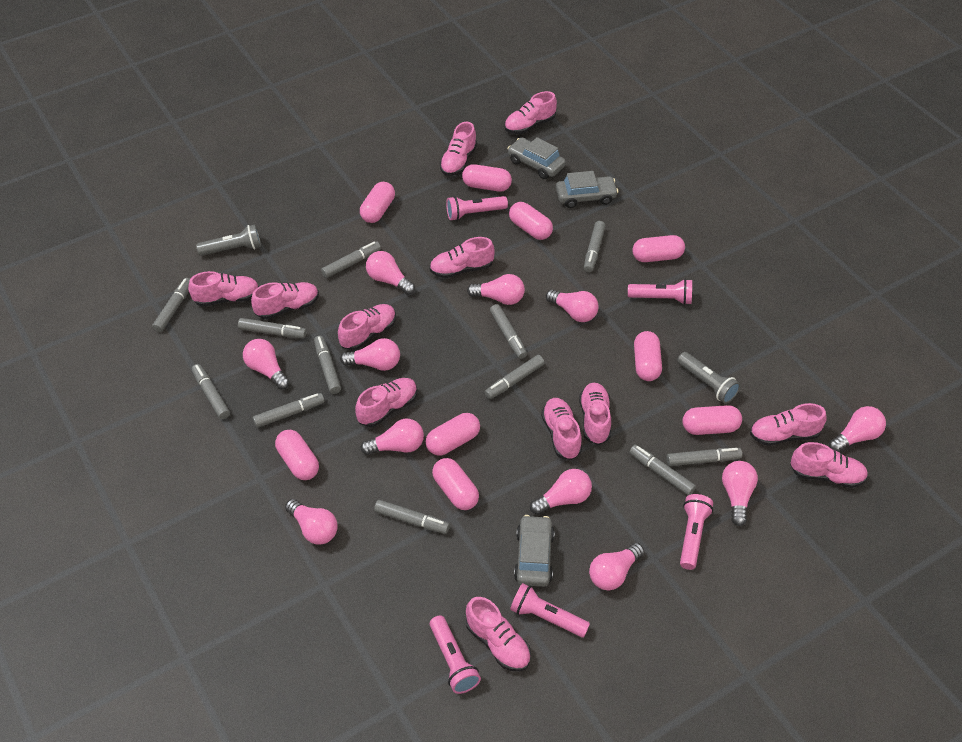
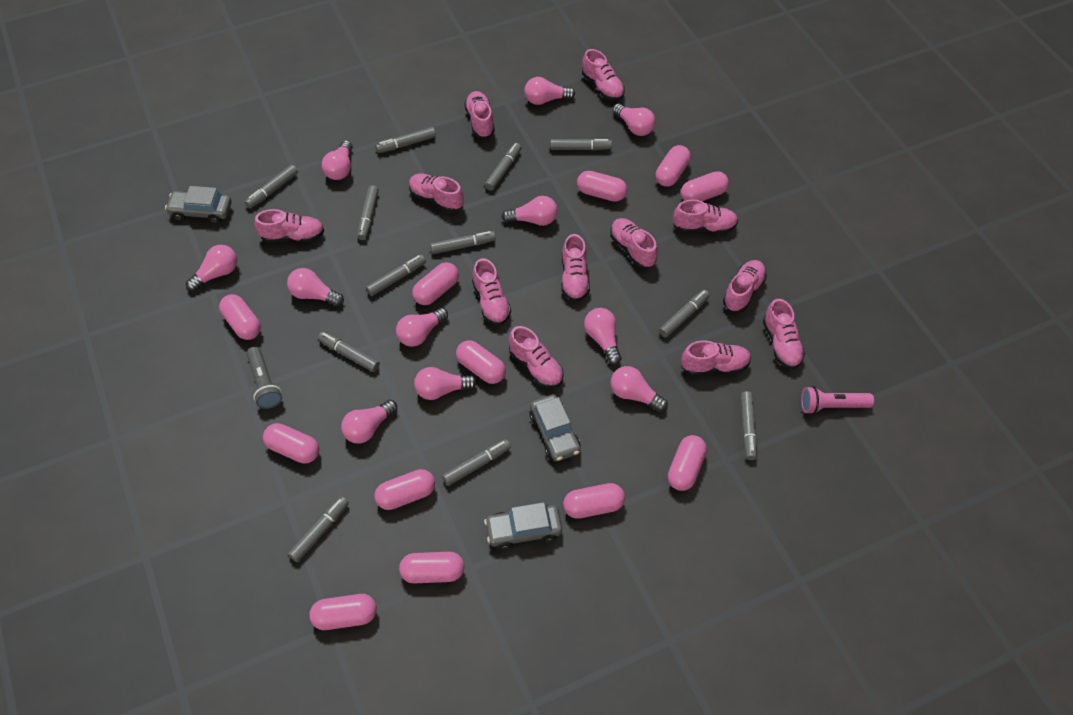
grey flashlight: 2 -> 1
pink capsule: 9 -> 12
pink flashlight: 5 -> 1

